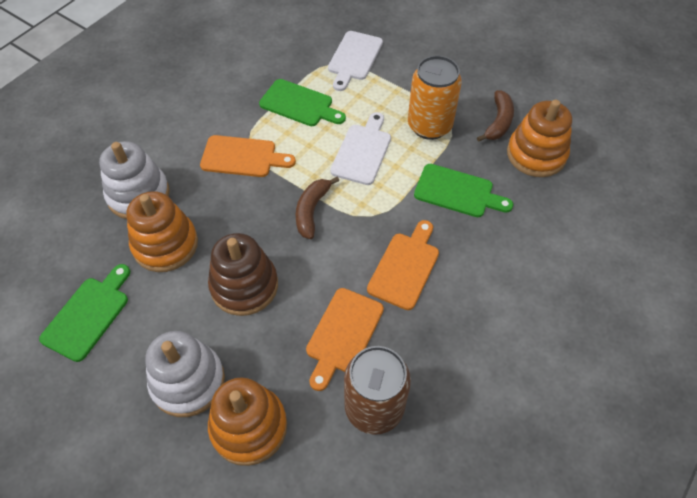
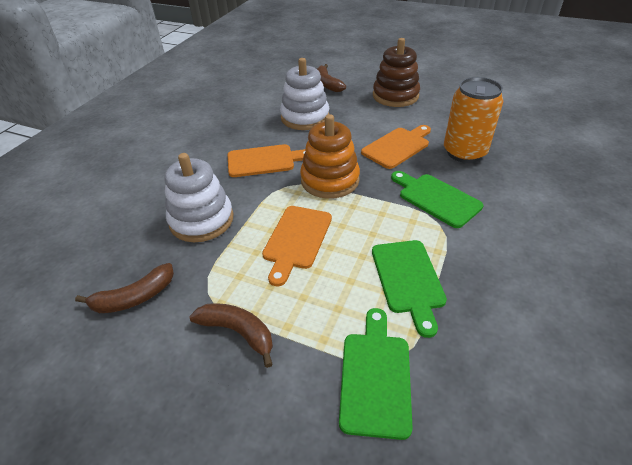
brown banana: 2 -> 3
brown can: 1 -> 0
orange stacking toy: 3 -> 1
white cutting board: 2 -> 0

